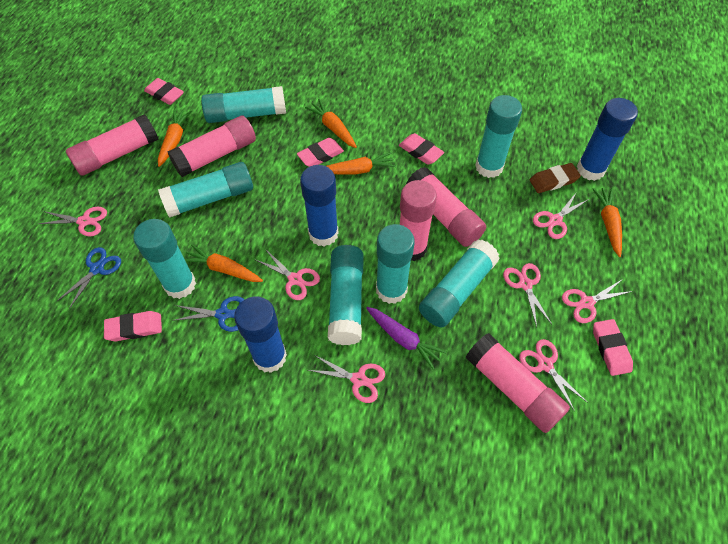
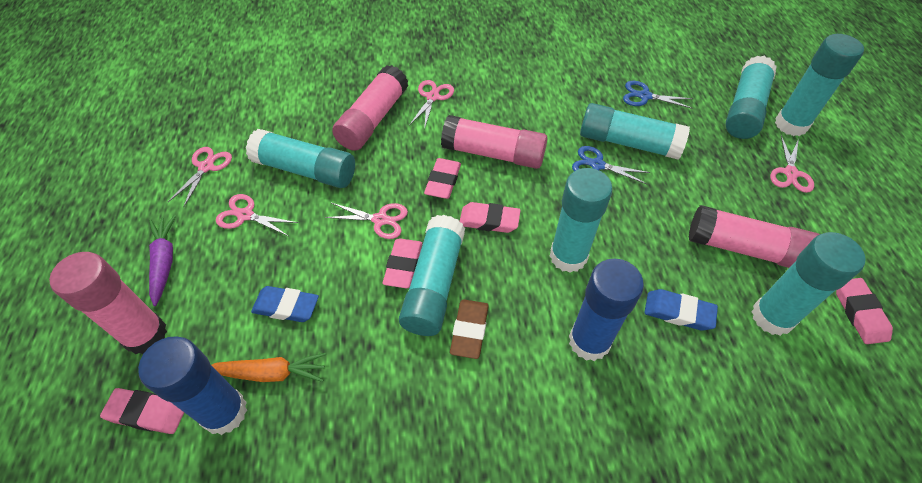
blue eraser: 0 -> 2
blue glue stick: 3 -> 2
orange carrot: 5 -> 1
pink glue stick: 5 -> 4
pink scissors: 7 -> 5

